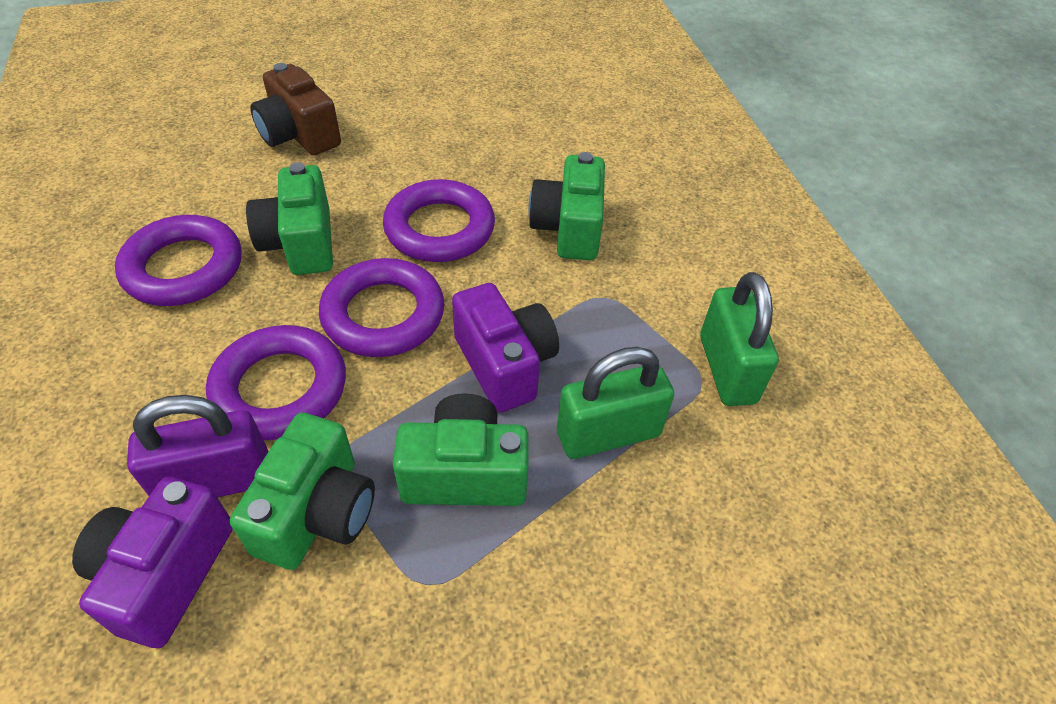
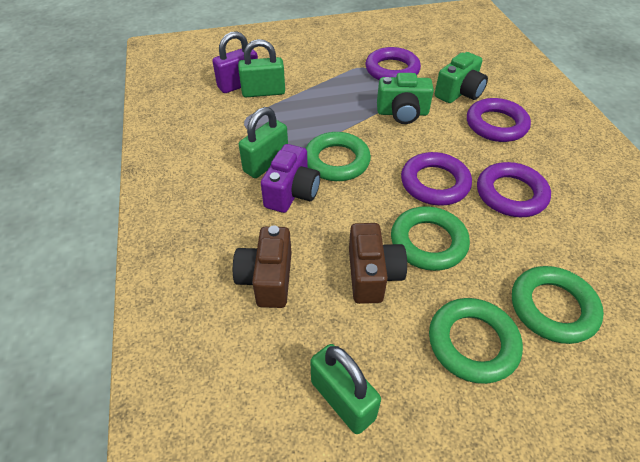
brown camera: 1 -> 2
green camera: 4 -> 2
green padlock: 2 -> 3
green ring: 0 -> 4
purple camera: 2 -> 1

